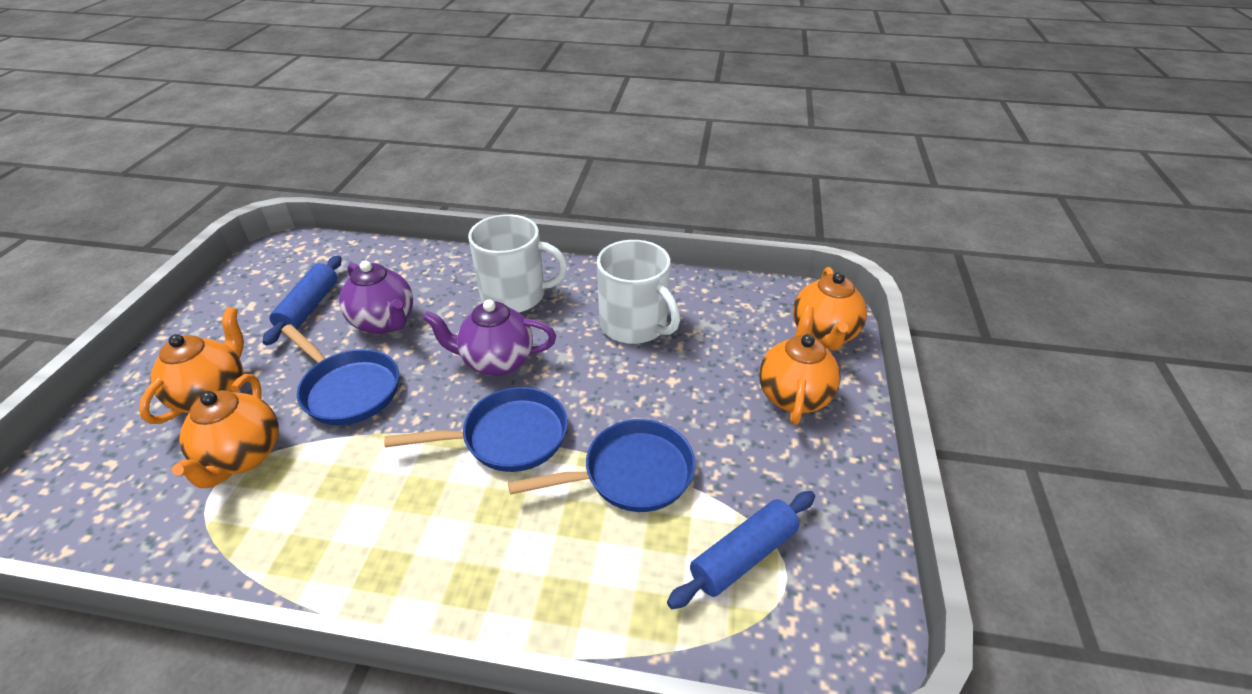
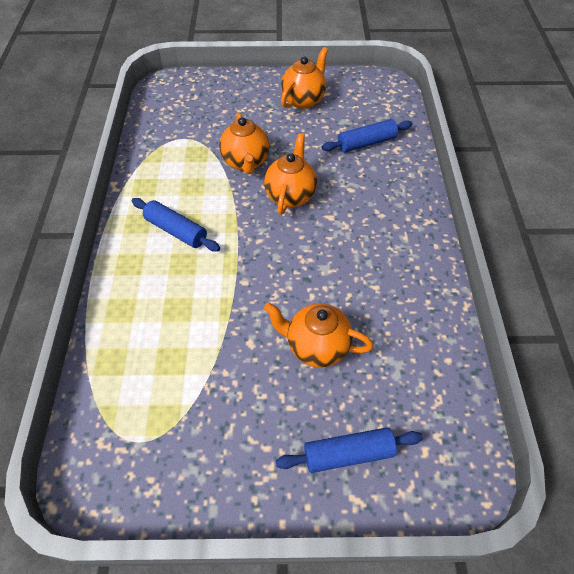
blue pan: 3 -> 0
blue rolling pin: 2 -> 3
purple teapot: 2 -> 0
white mug: 2 -> 0

